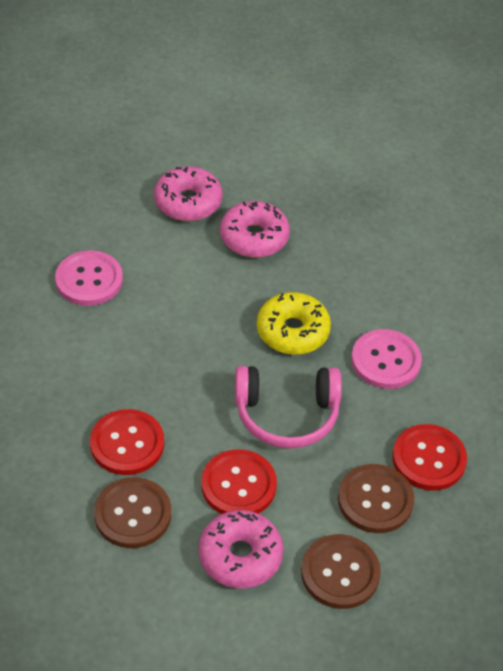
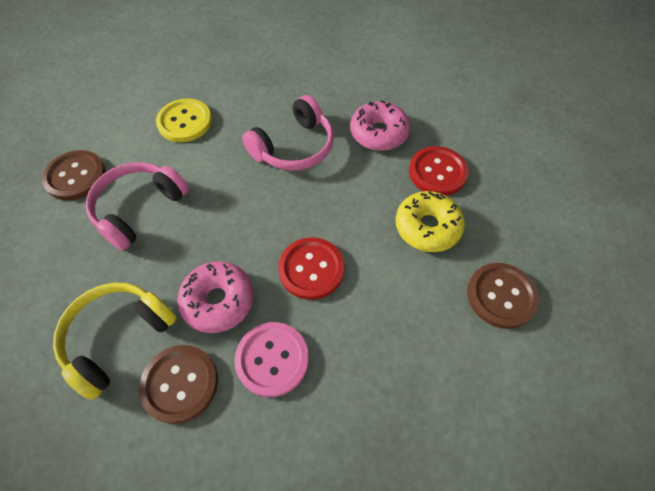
pink button: 2 -> 1
pink donut: 3 -> 2
pink headphones: 1 -> 2
red button: 3 -> 2
yellow button: 0 -> 1
yellow headphones: 0 -> 1

